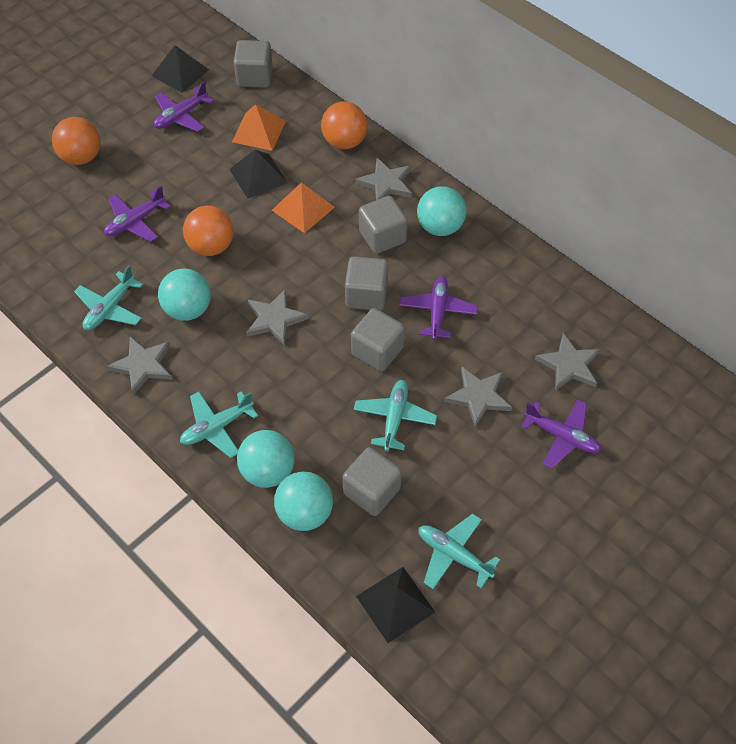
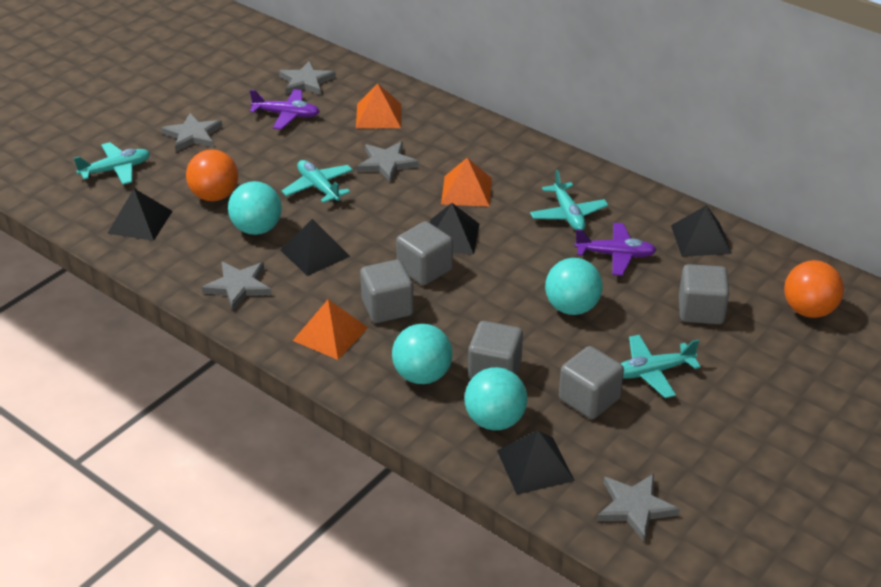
black pyramid: 3 -> 5
orange ball: 3 -> 2
orange pyramid: 2 -> 3
purple plane: 4 -> 2

